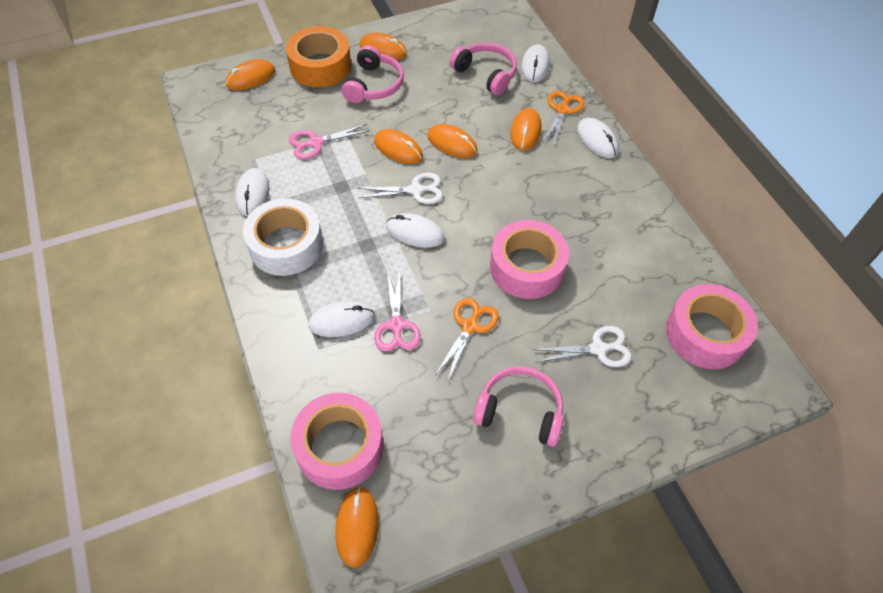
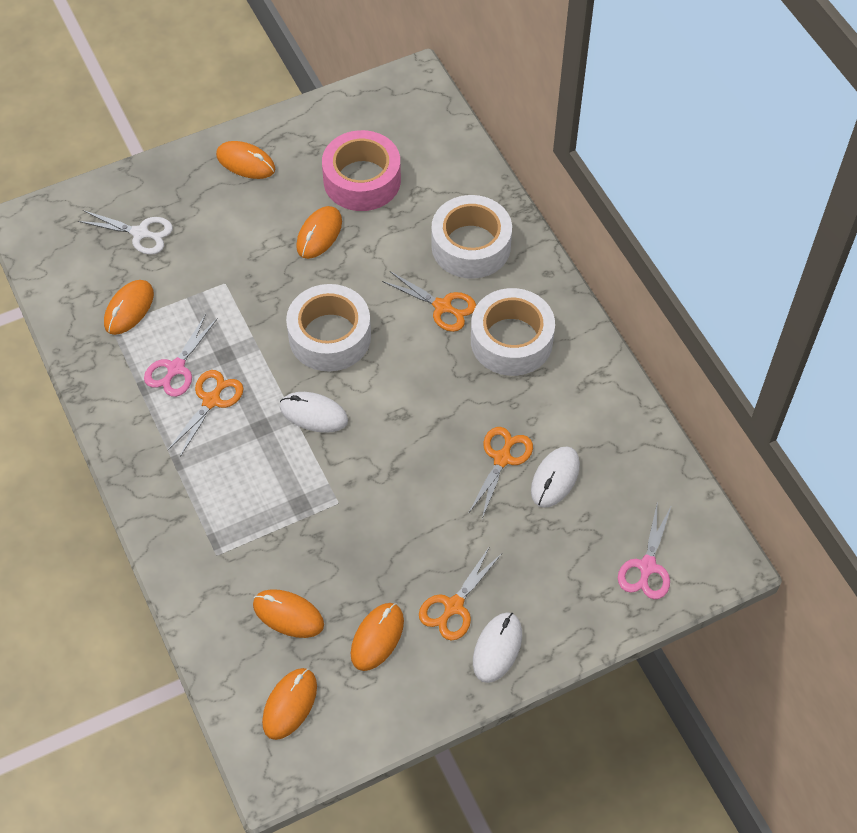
orange scissors: 2 -> 4
orange tape: 1 -> 0
pink headphones: 3 -> 0
pink tape: 3 -> 1
white mouse: 5 -> 3
white scissors: 2 -> 1
white tape: 1 -> 3

